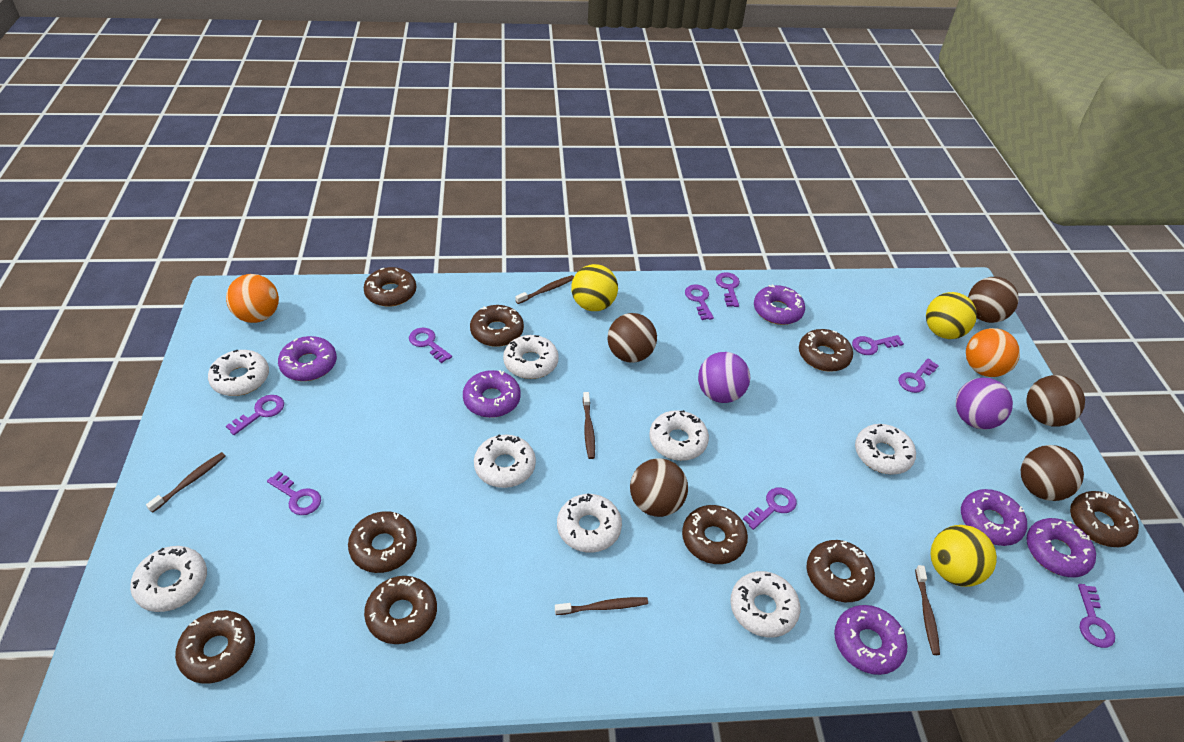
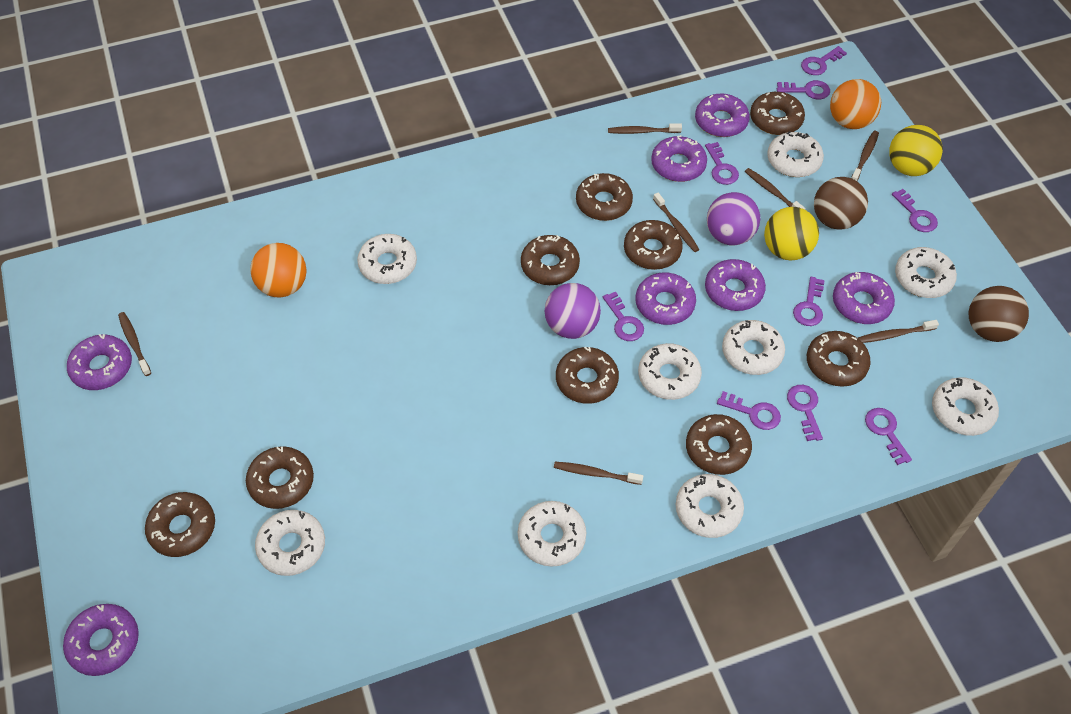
brown ball: 5 -> 2
brown toothbrush: 5 -> 7
purple donut: 6 -> 7
white donut: 8 -> 9
yellow ball: 3 -> 2

